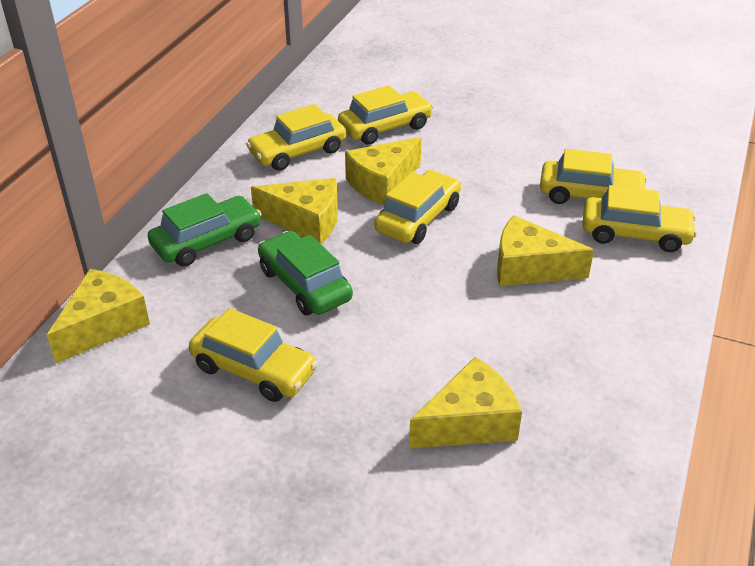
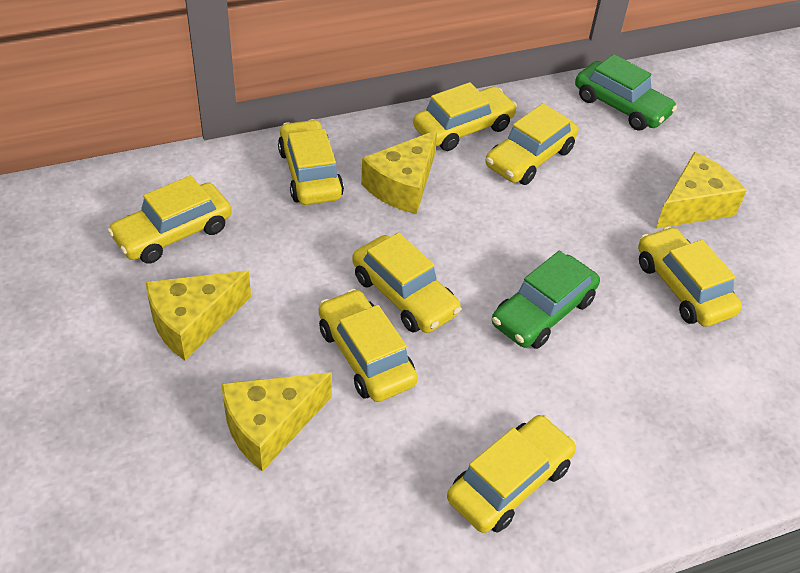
yellow car: 6 -> 8
yellow cheese: 5 -> 4

